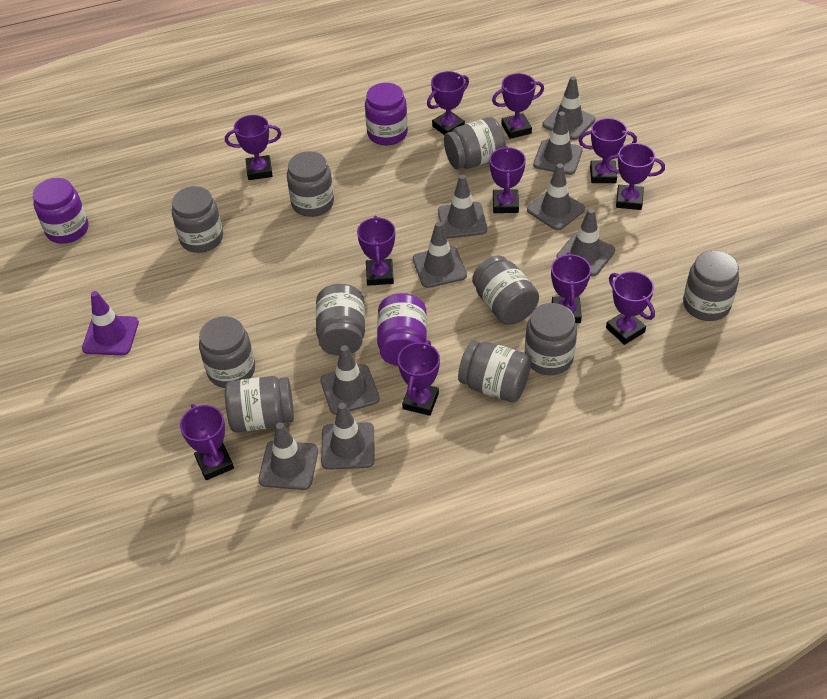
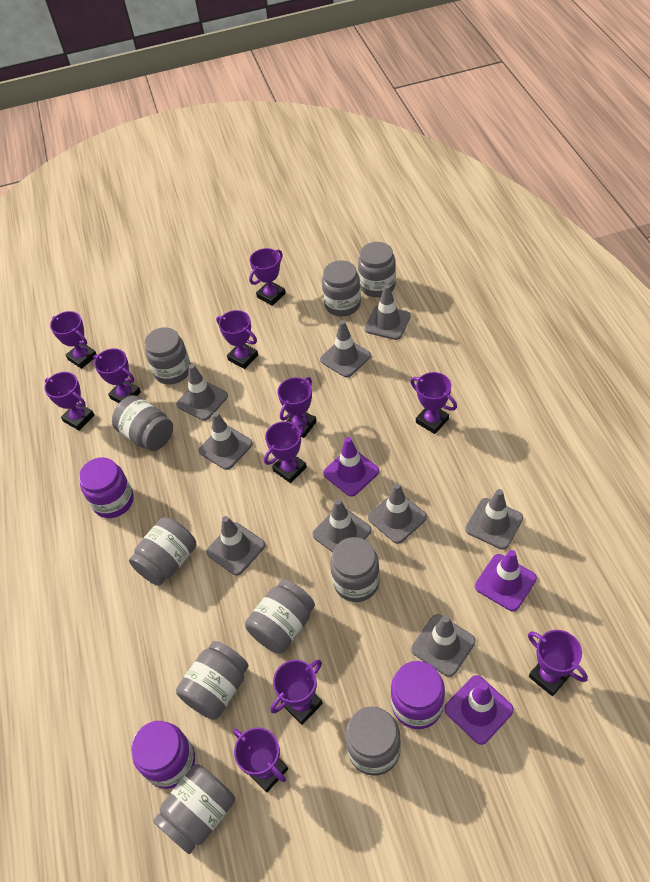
purple traffic cone: 1 -> 3

